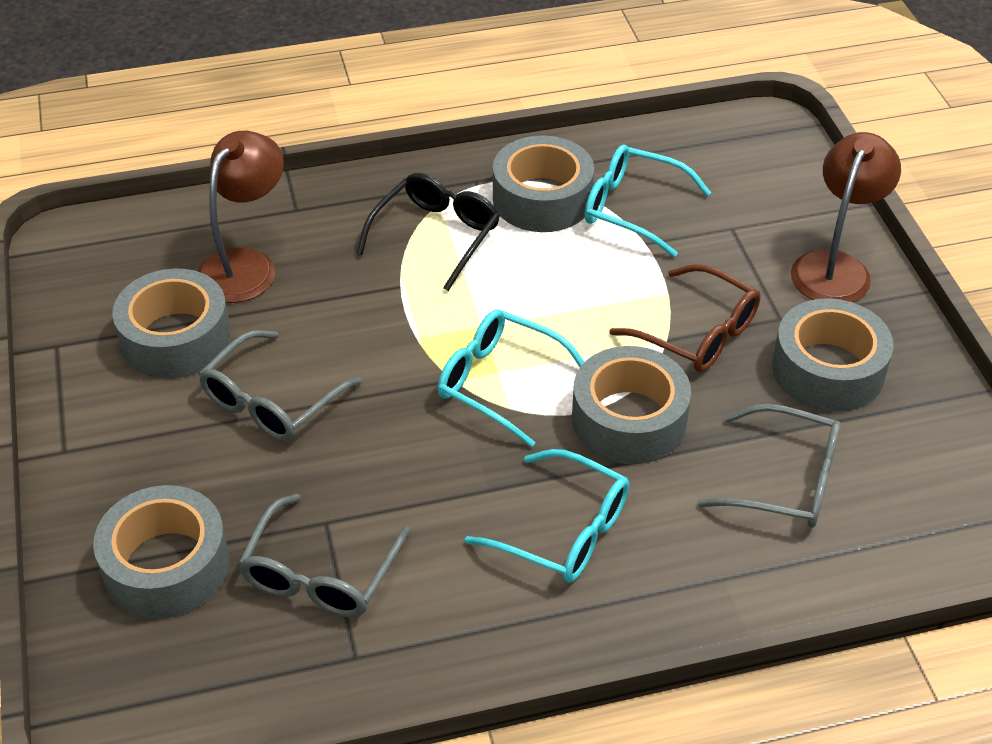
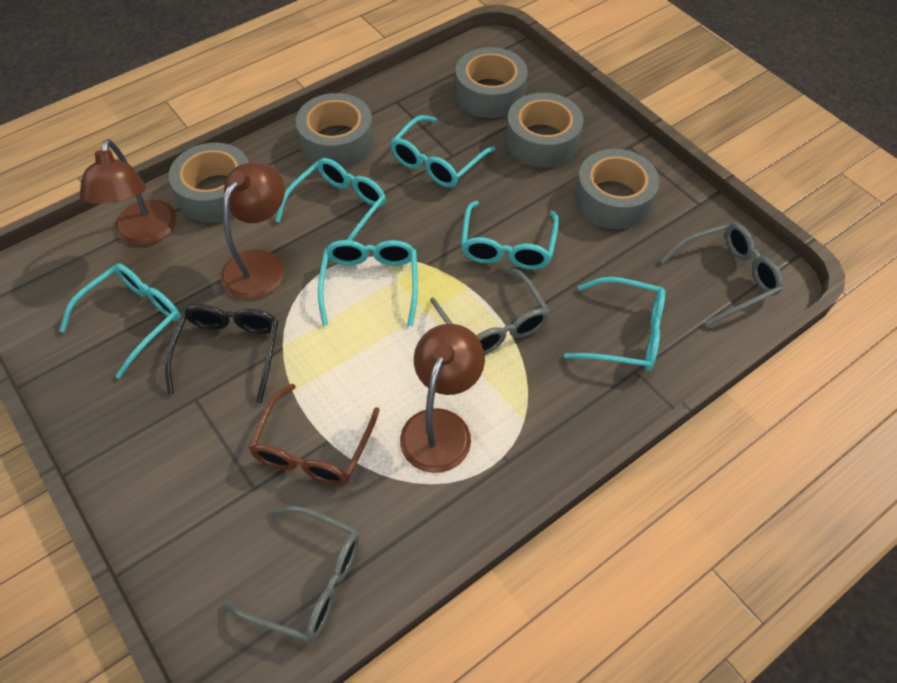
brown lamp: 2 -> 3
turquoise glasses: 3 -> 6

